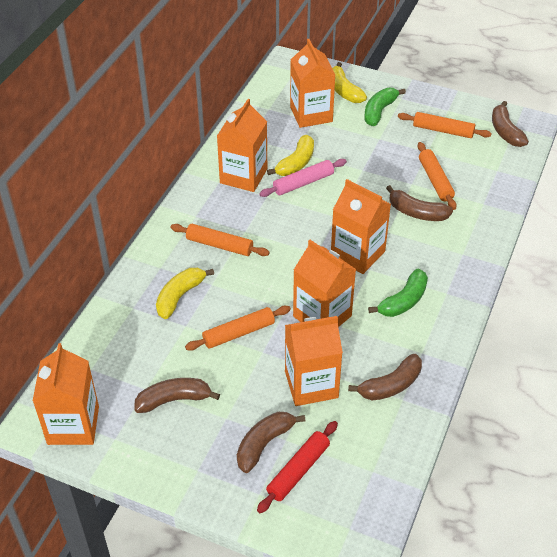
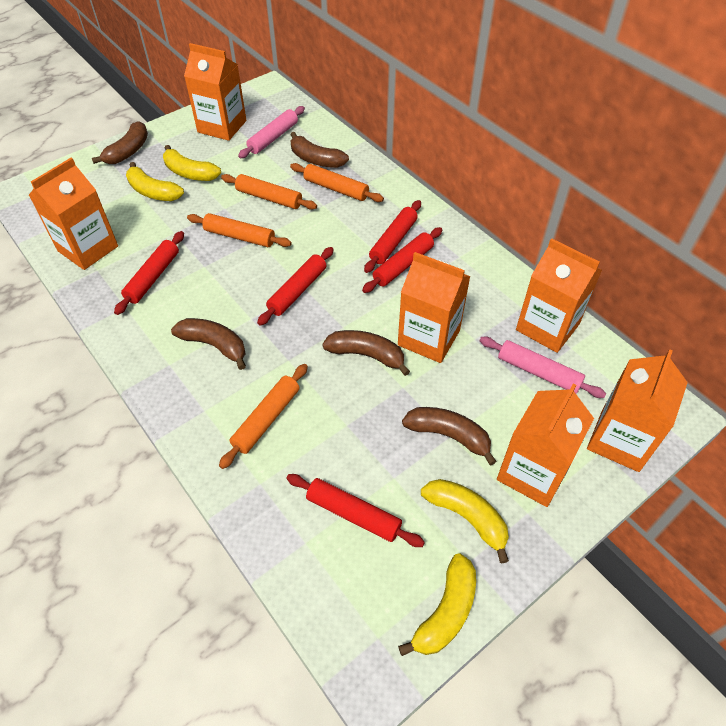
green banana: 2 -> 0
pink rolling pin: 1 -> 2
red rolling pin: 1 -> 5
yellow banana: 3 -> 4

